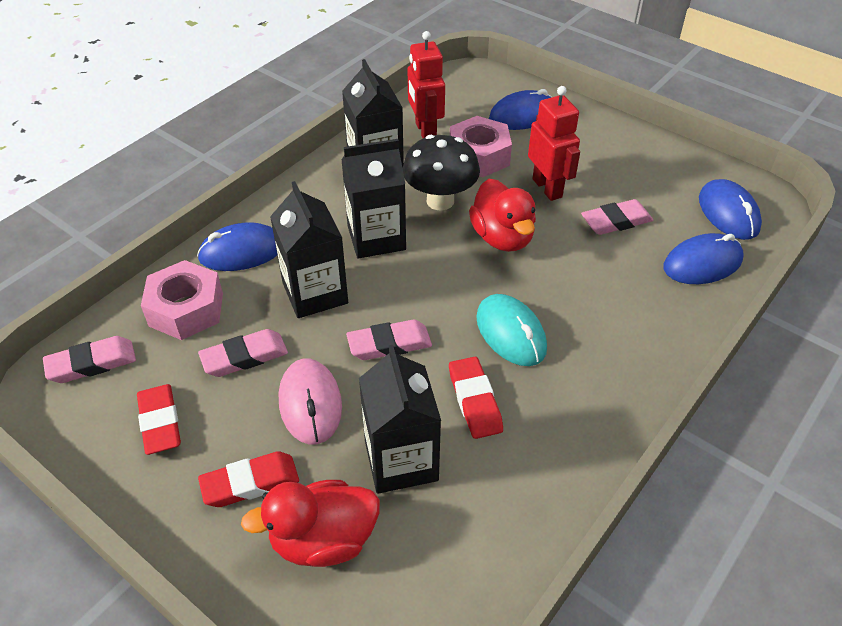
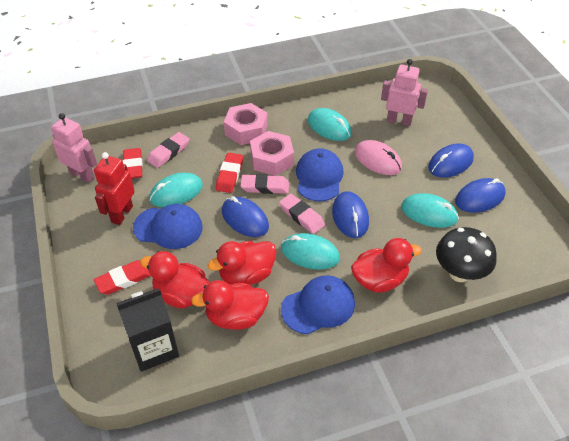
black carton: 4 -> 1
blue cap: 0 -> 3
pink eraser: 4 -> 3
pink robot: 0 -> 2
red duck: 2 -> 4
red robot: 2 -> 1
turquoise mouse: 1 -> 4

